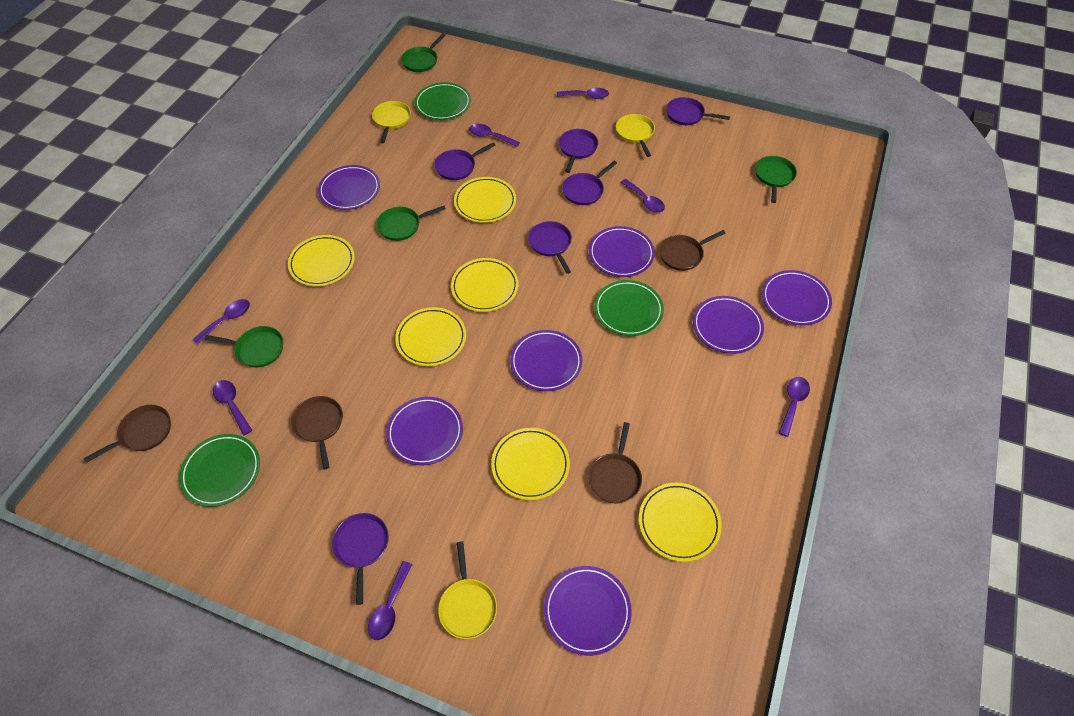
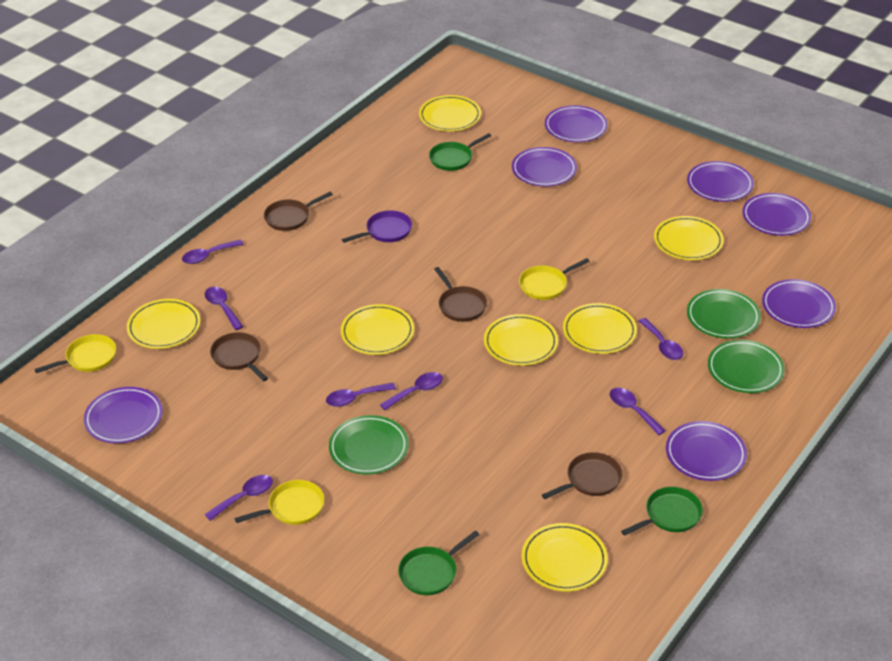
green pan: 4 -> 3
purple pan: 6 -> 1
yellow plate: 6 -> 7

